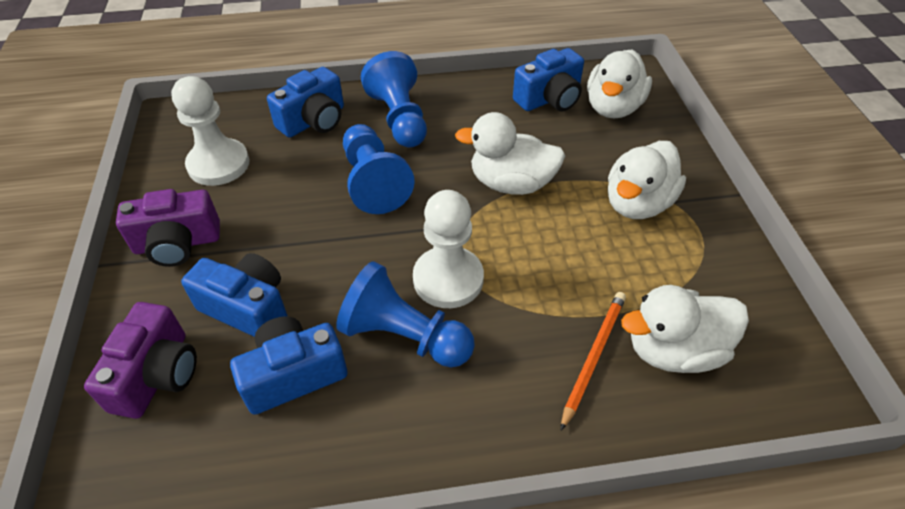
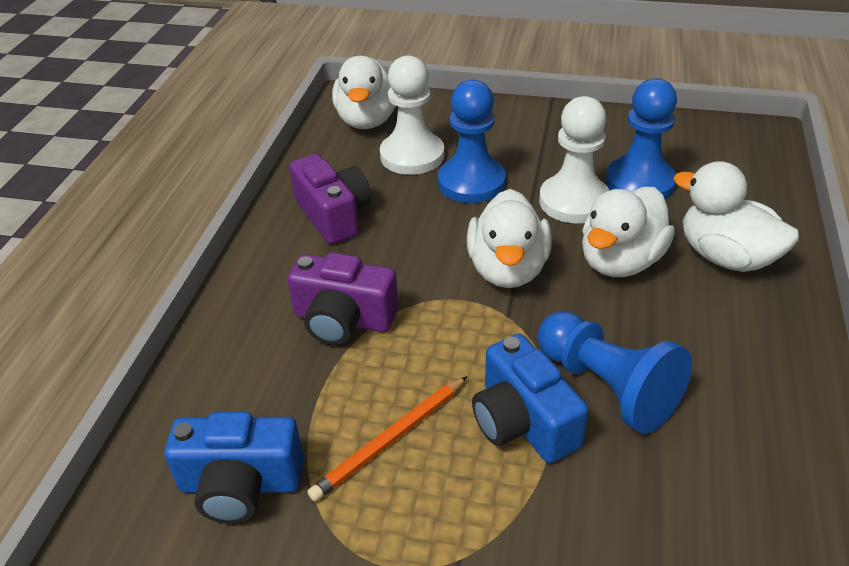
blue camera: 4 -> 2

